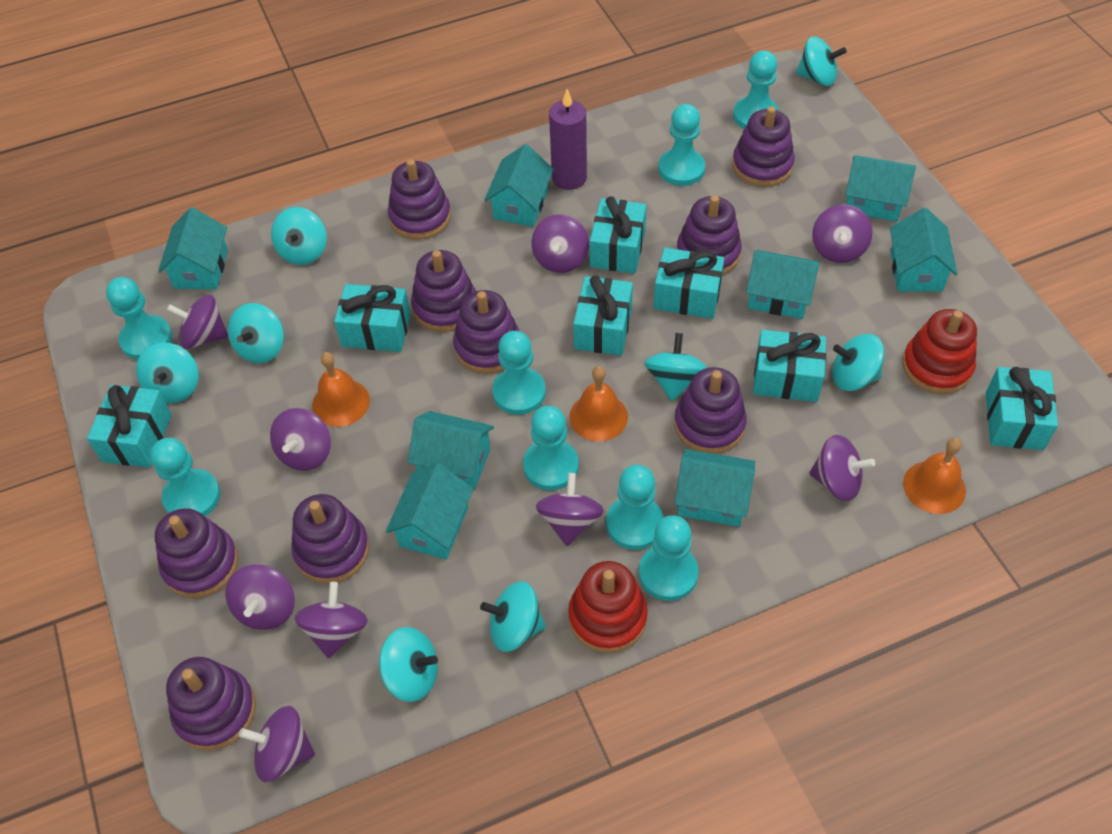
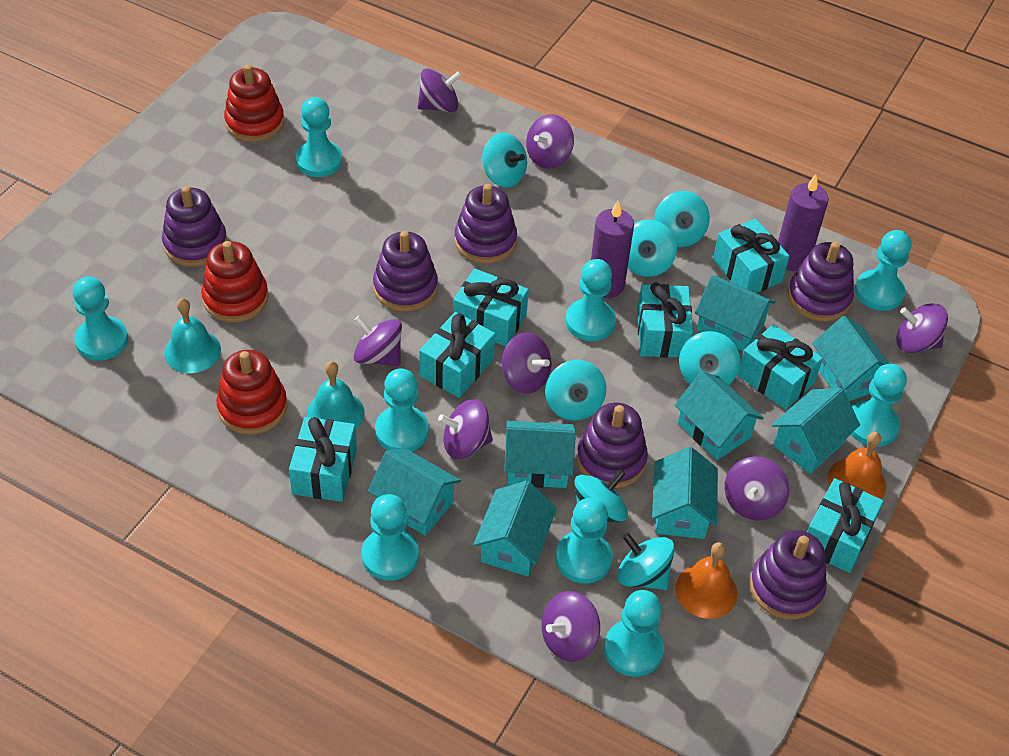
orange bell: 3 -> 2
purple candle: 1 -> 2
purple spinning top: 9 -> 8
purple stacking toy: 9 -> 6
red stacking toy: 2 -> 3
turquoise bell: 0 -> 2
turquoise pawn: 8 -> 9
turquoise spinning top: 8 -> 7

